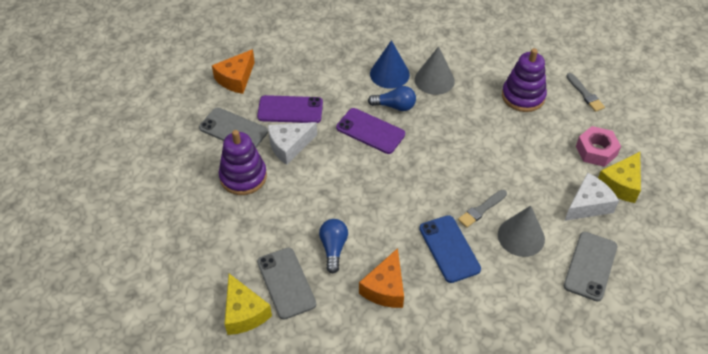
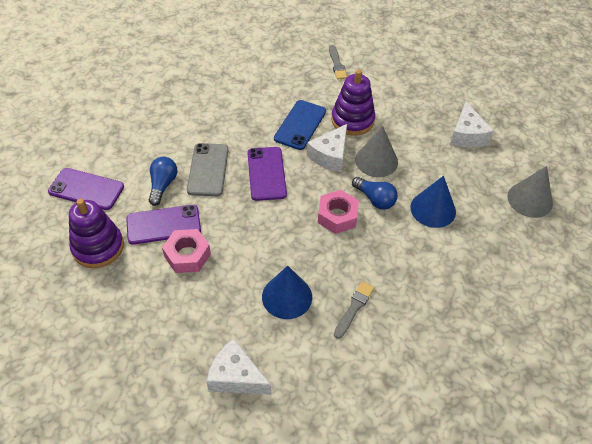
blue cone: 1 -> 2
grey phone: 3 -> 1
orange cheese: 2 -> 0
pink nut: 1 -> 2
purple phone: 2 -> 3
white cheese: 2 -> 3
yellow cheese: 2 -> 0

